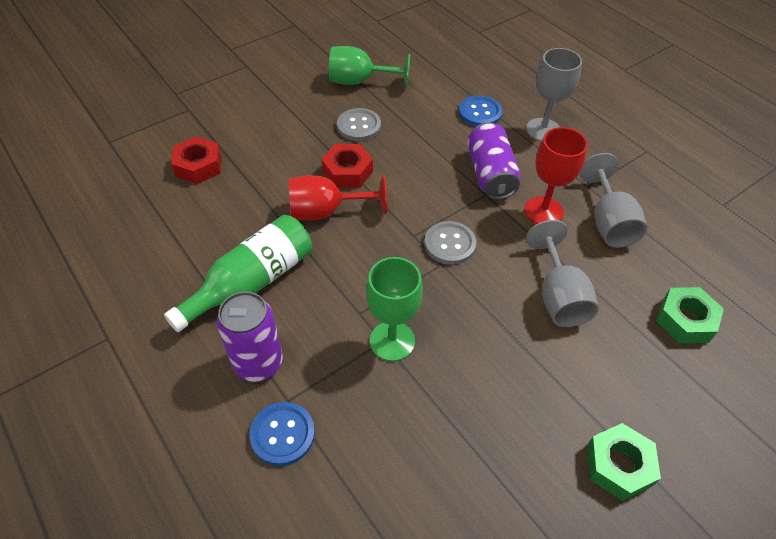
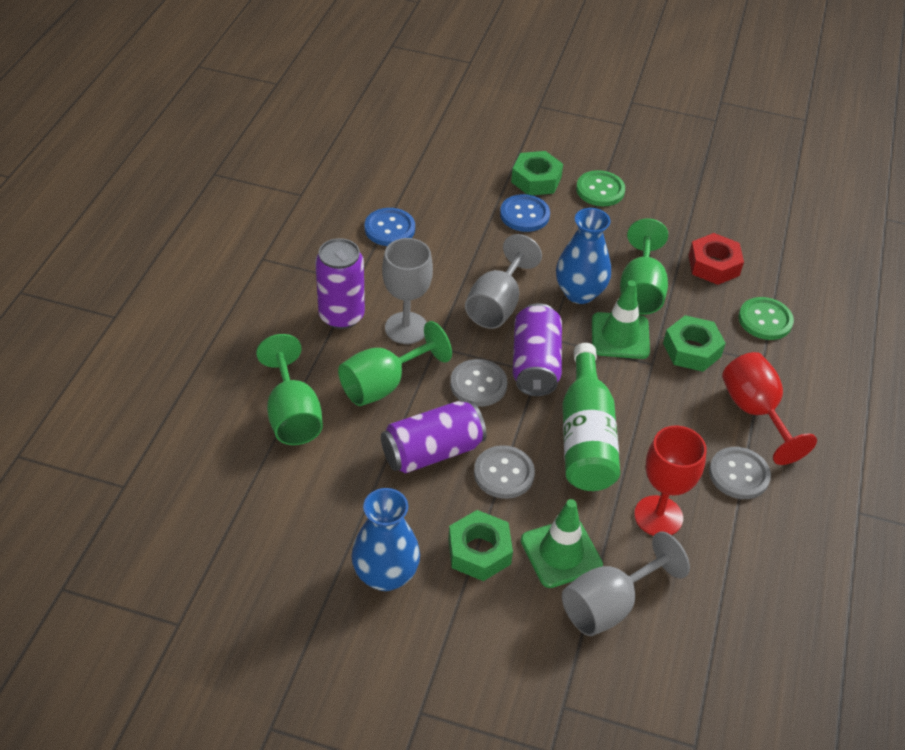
blue vase: 0 -> 2
green button: 0 -> 2
green goblet: 2 -> 3
green nut: 2 -> 3
green traffic cone: 0 -> 2
grey button: 2 -> 3
purple can: 2 -> 3
red nut: 2 -> 1

